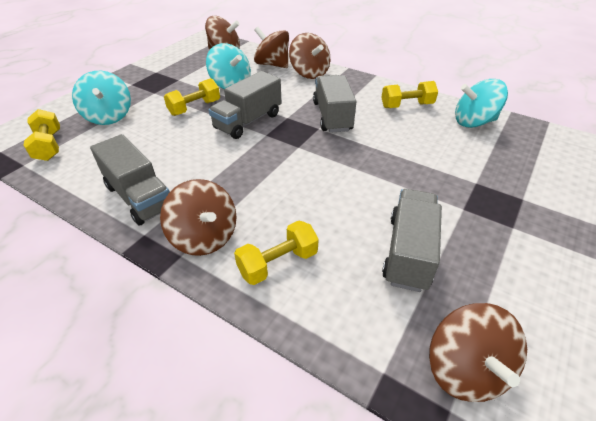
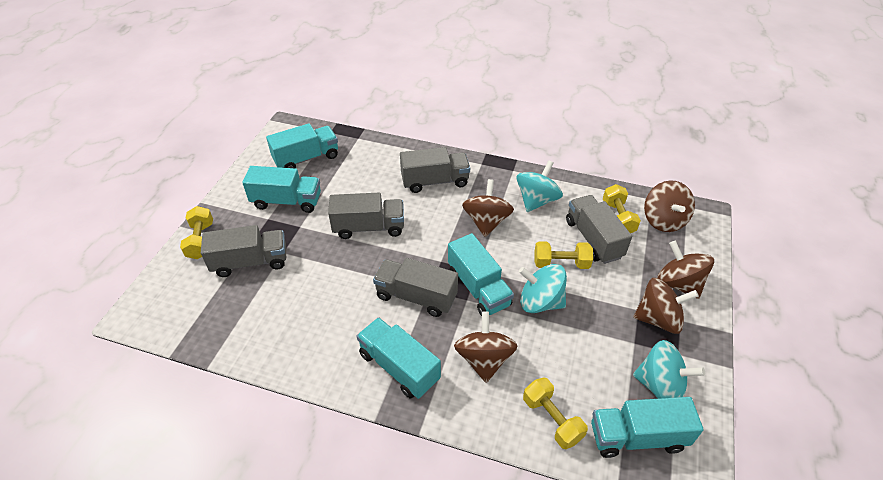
grey truck: 4 -> 5
turquoise truck: 0 -> 5

